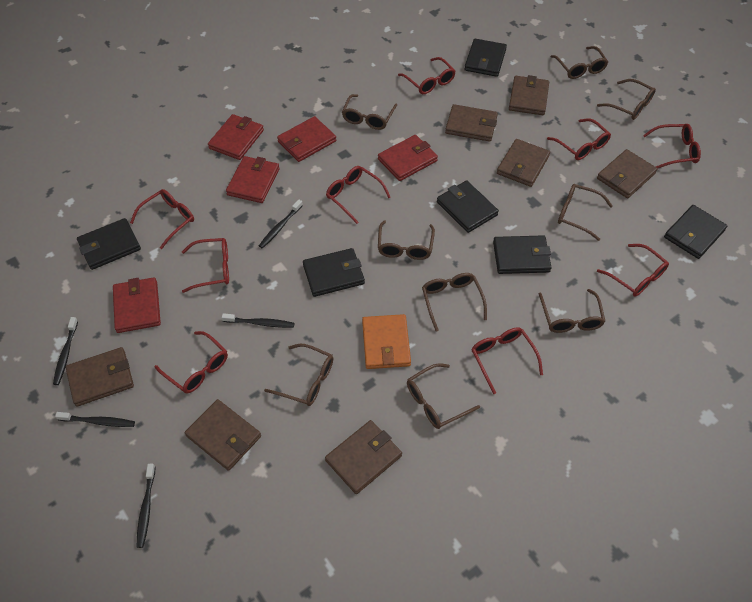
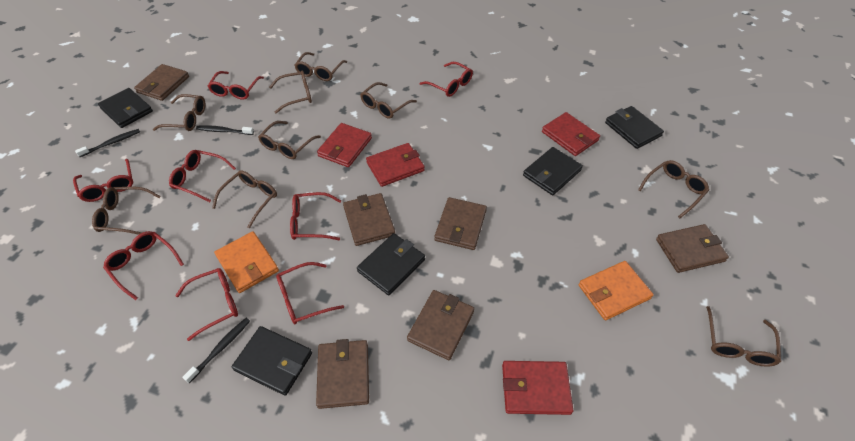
black toothbrush: 5 -> 3
black wallet: 6 -> 5
brown wallet: 7 -> 6
orange wallet: 1 -> 2
red glasses: 9 -> 8
red wallet: 5 -> 4

